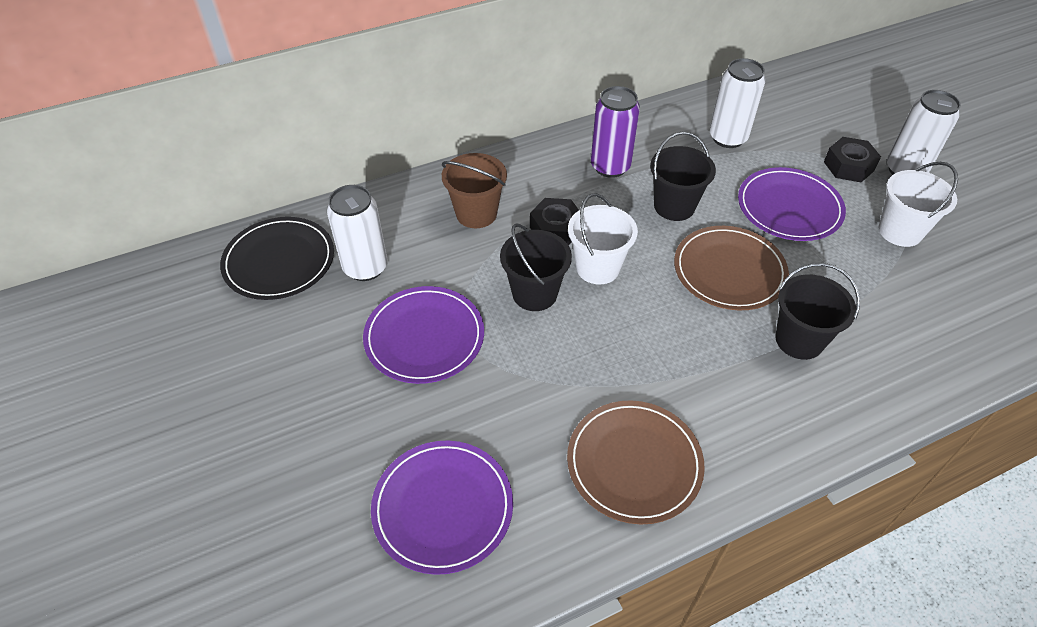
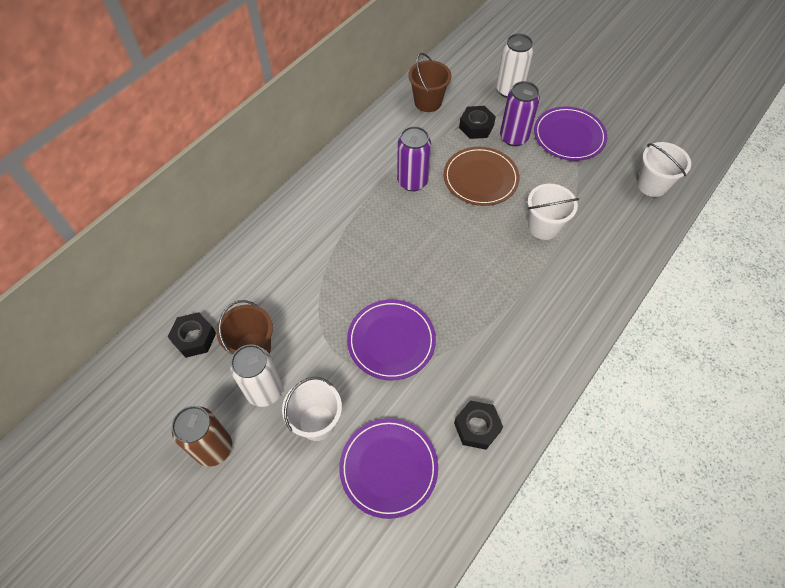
black bucket: 3 -> 0
black nut: 2 -> 3
black plate: 1 -> 0
brown bucket: 1 -> 2
brown can: 0 -> 1
brown plate: 2 -> 1
purple can: 1 -> 2
white bucket: 2 -> 3
white can: 3 -> 2

